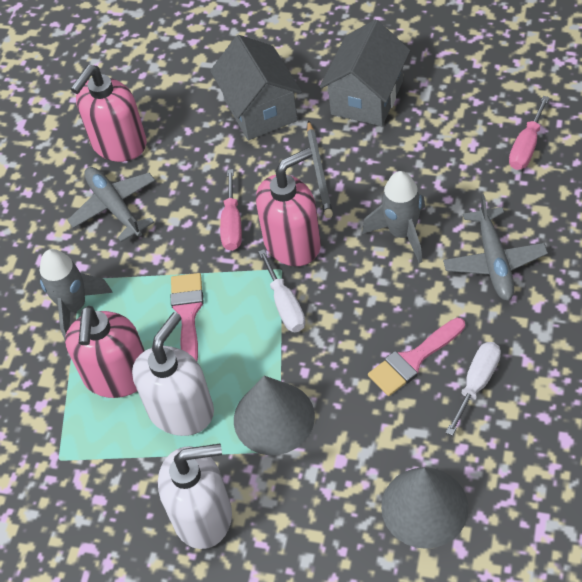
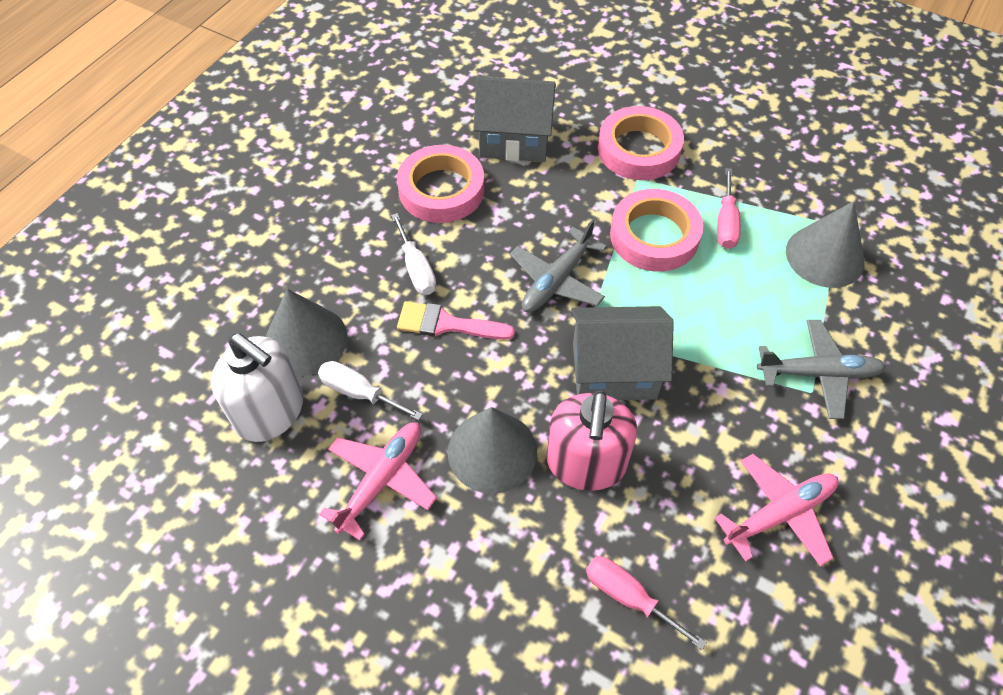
grey cone: 2 -> 3
grey pencil: 1 -> 0
grey rocket: 2 -> 0
pink brush: 2 -> 1
pink plane: 0 -> 2
pink soap dispenser: 3 -> 1
pink tape: 0 -> 3
white soap dispenser: 2 -> 1

